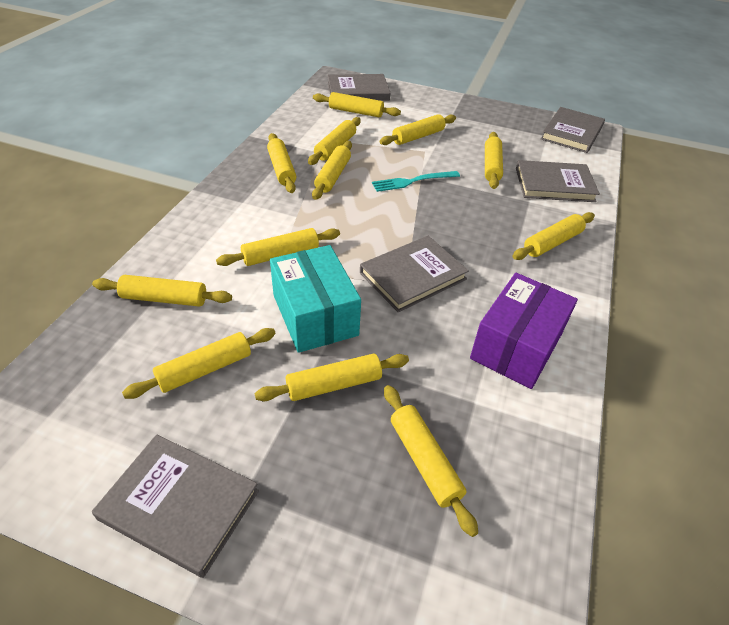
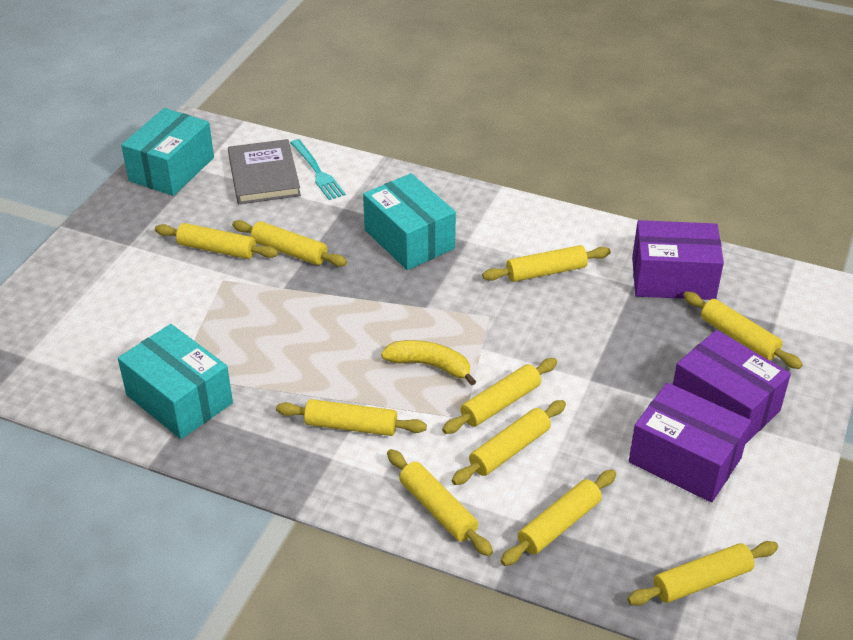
grey book: 5 -> 1
purple box: 1 -> 3
turquoise box: 1 -> 3
yellow banana: 0 -> 1
yellow rolling pin: 12 -> 10

